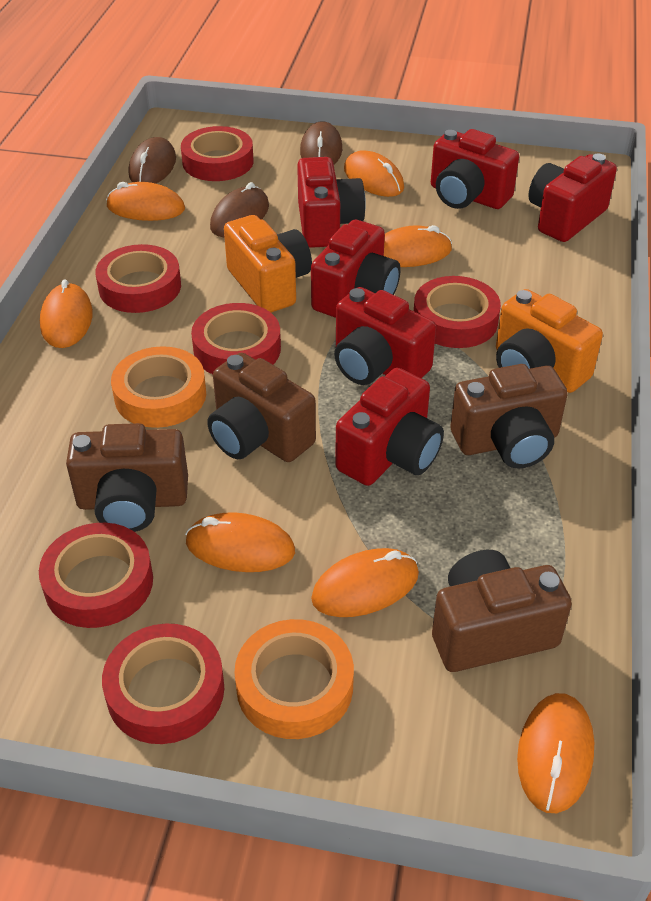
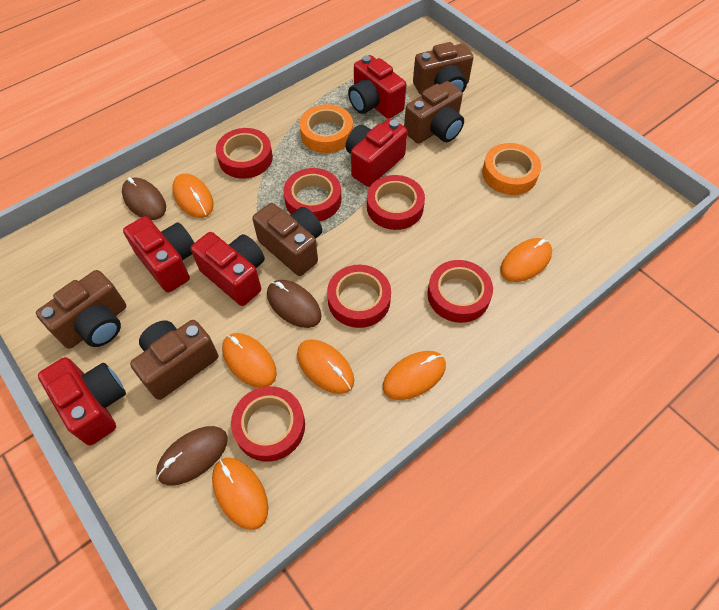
brown camera: 4 -> 5
orange camera: 2 -> 0
orange mouse: 7 -> 6
red camera: 6 -> 5

